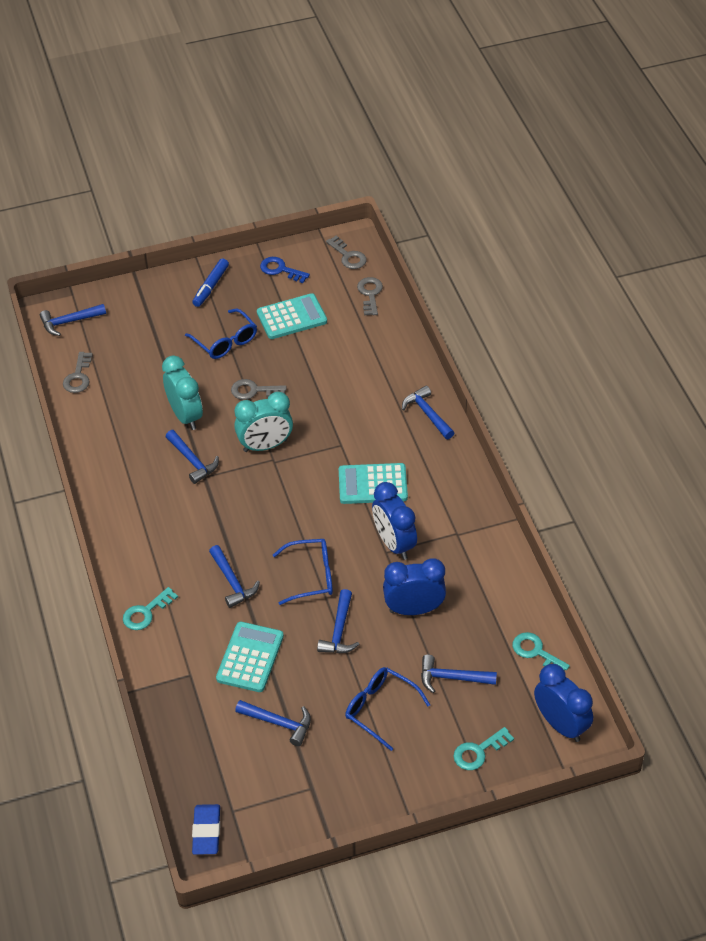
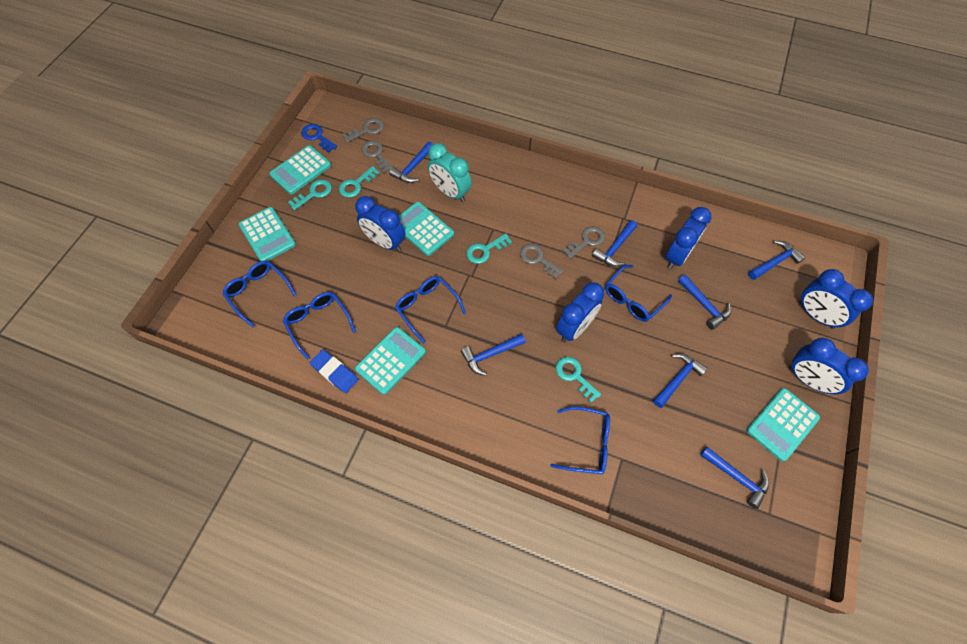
blue clock: 3 -> 5
blue glasses: 3 -> 5
blue marker: 1 -> 0
turquoise calculator: 3 -> 5
turquoise clock: 2 -> 1
turquoise key: 3 -> 4

